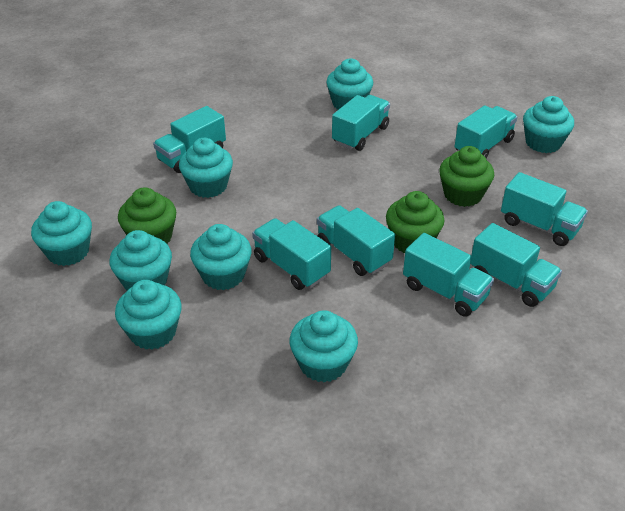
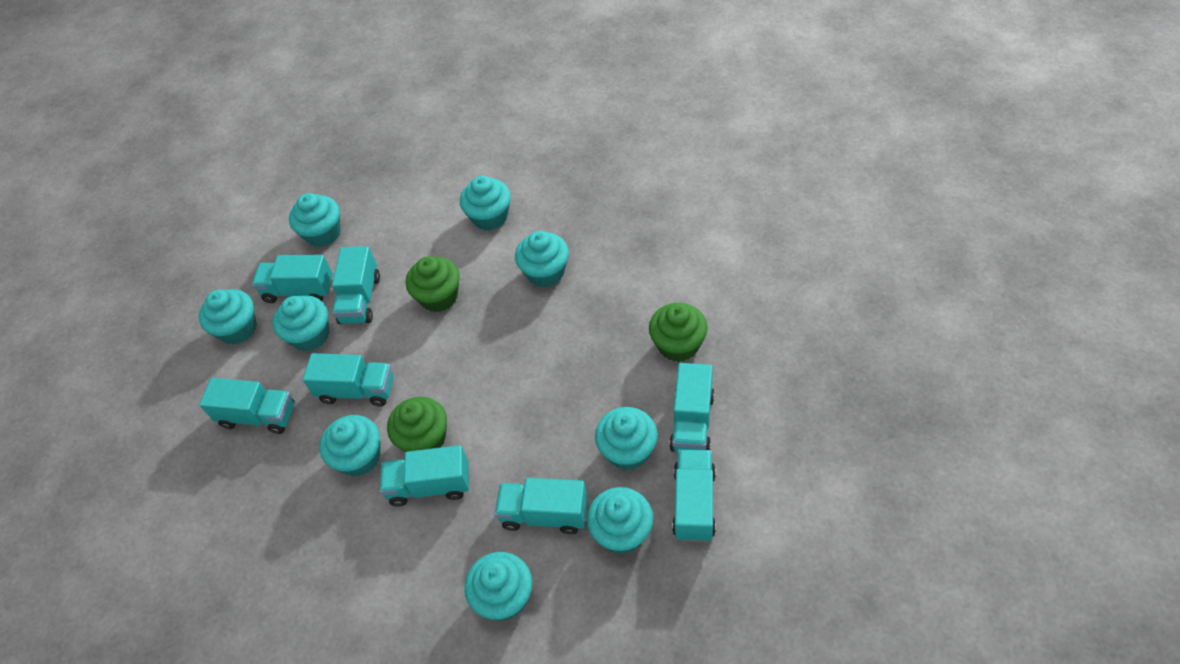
turquoise cupcake: 8 -> 9

